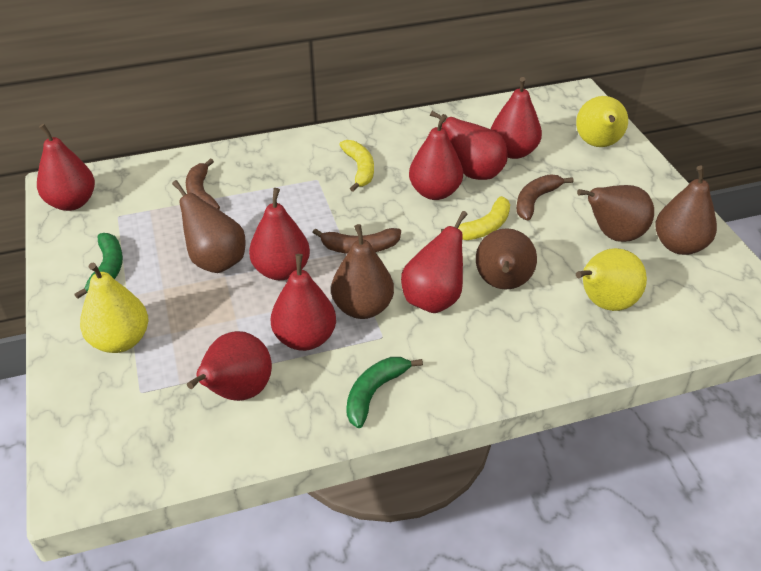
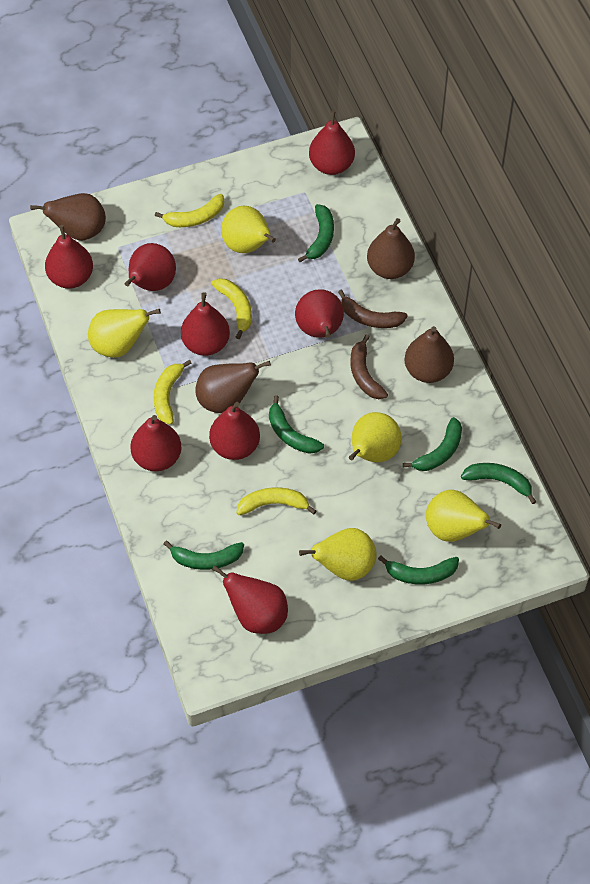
brown banana: 3 -> 2
brown pear: 5 -> 4
green banana: 2 -> 6
yellow banana: 2 -> 4
yellow pear: 3 -> 5

